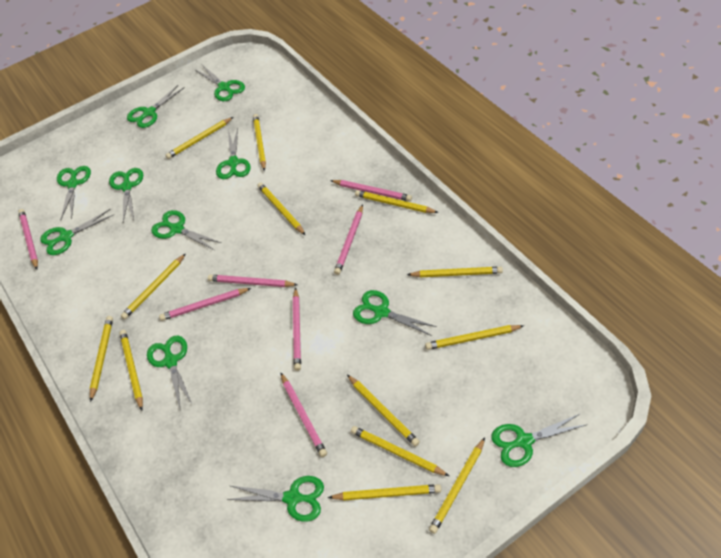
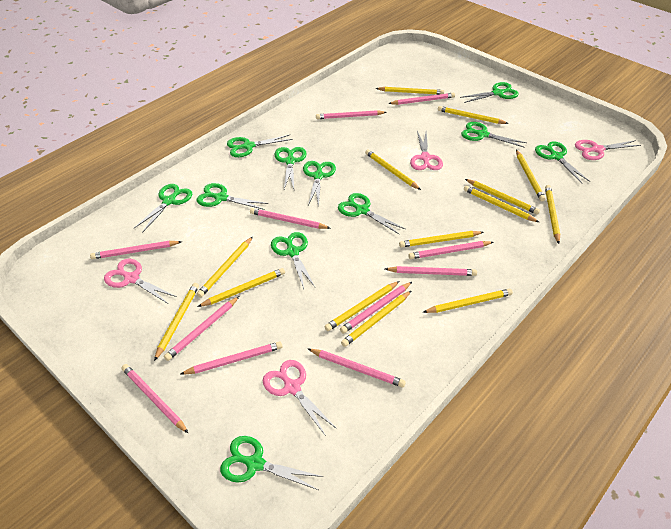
pink pencil: 7 -> 11
pink scissors: 0 -> 4
yellow pencil: 13 -> 14

